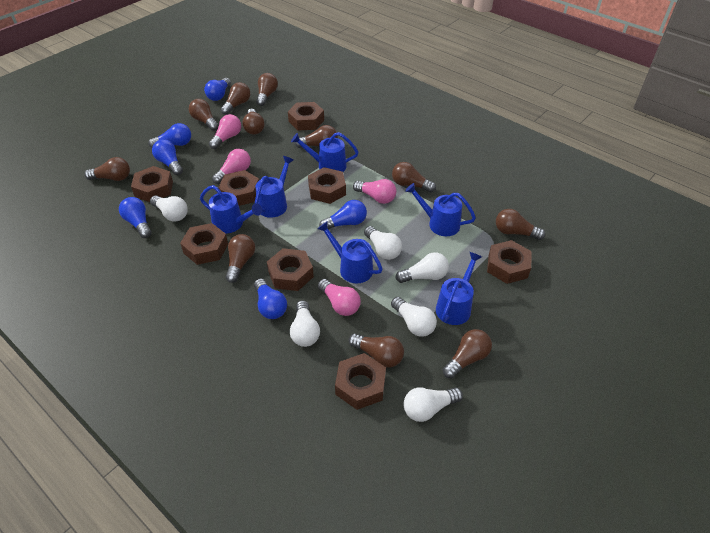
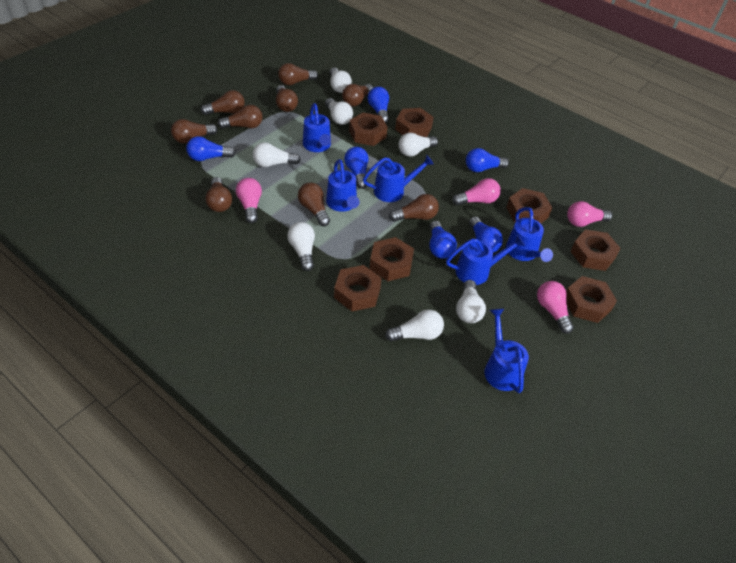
brown light bulb: 11 -> 9
brown nut: 8 -> 7
white light bulb: 6 -> 7

